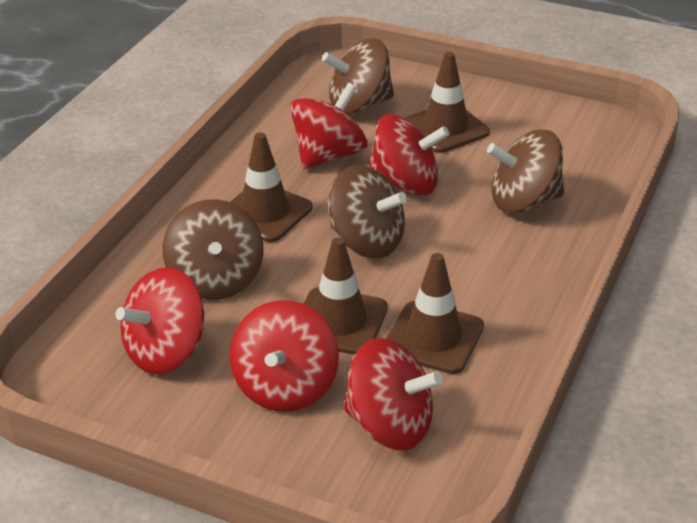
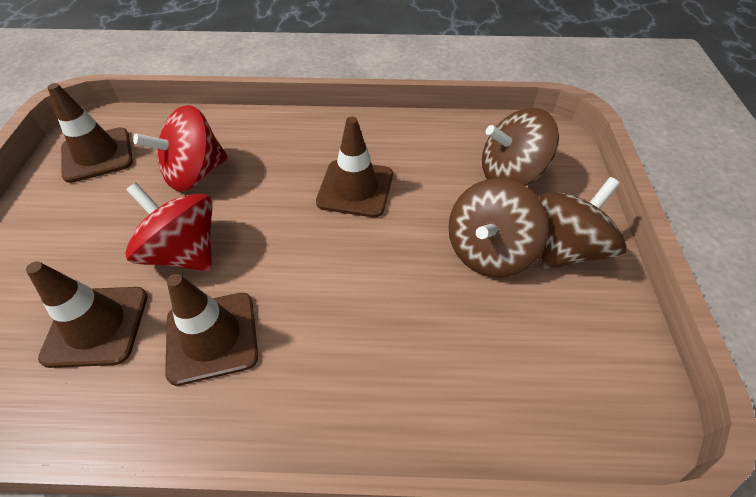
brown spinning top: 4 -> 3
red spinning top: 5 -> 2

